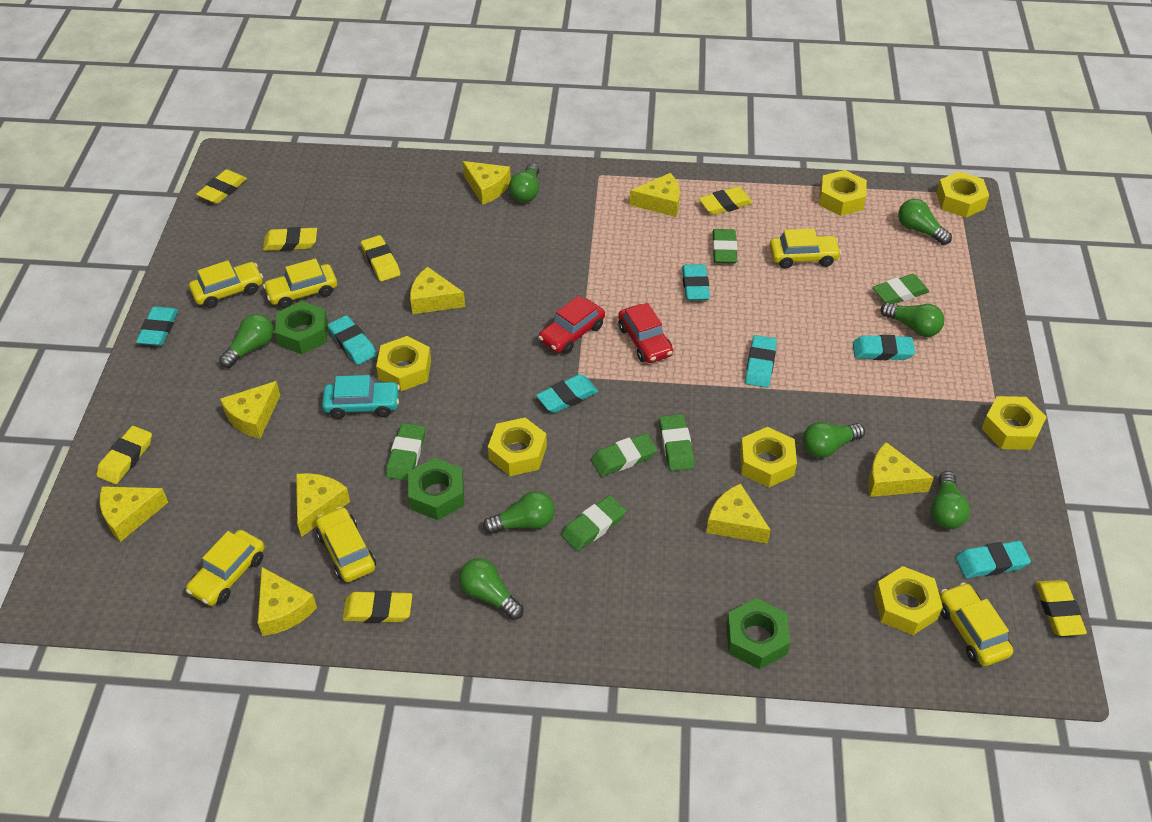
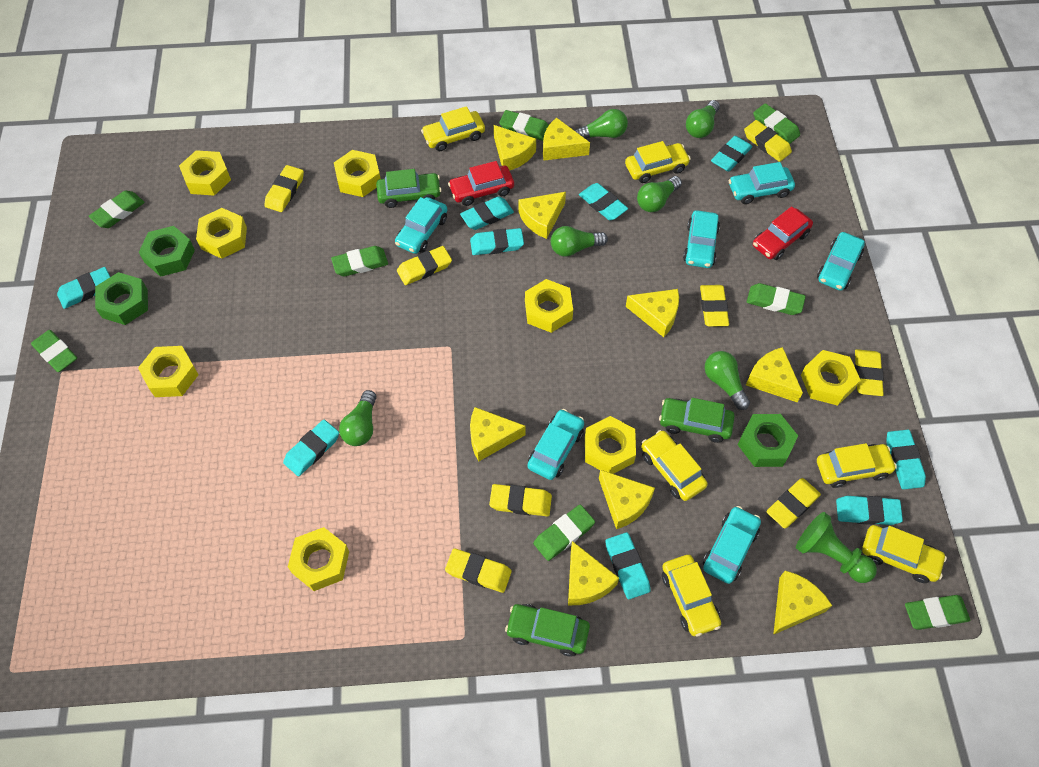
green car: 0 -> 3
green eraser: 6 -> 8
green light bulb: 8 -> 6
green pawn: 0 -> 1
turquoise car: 1 -> 6
turquoise eraser: 7 -> 9
yellow eraser: 7 -> 8
yellow nut: 7 -> 8

